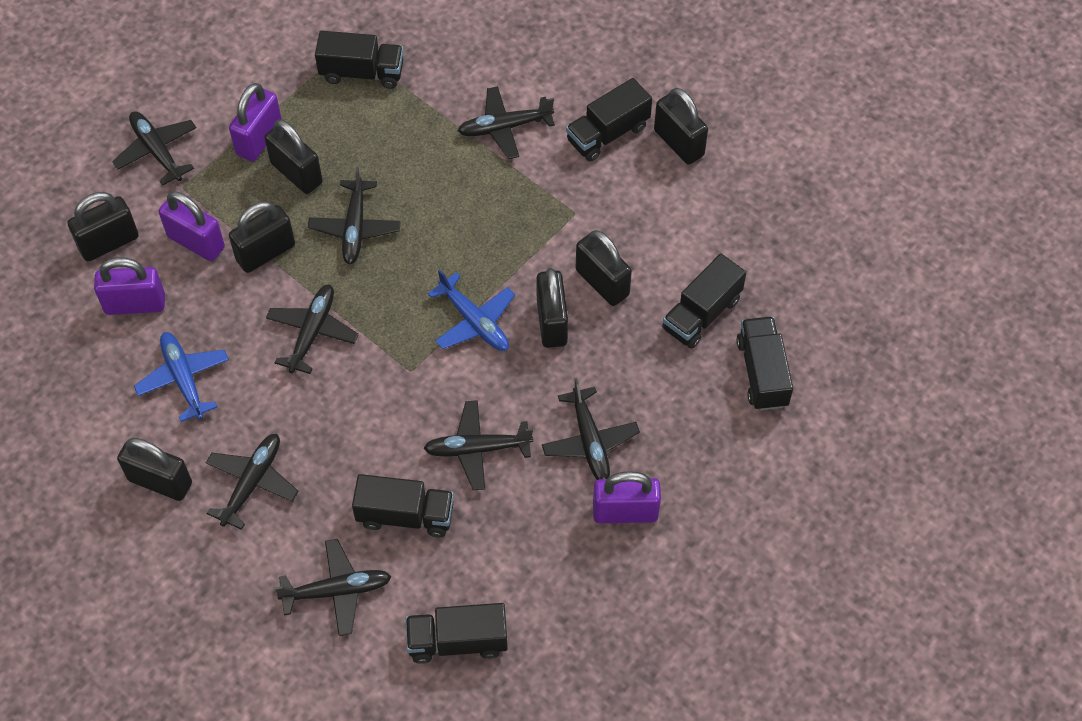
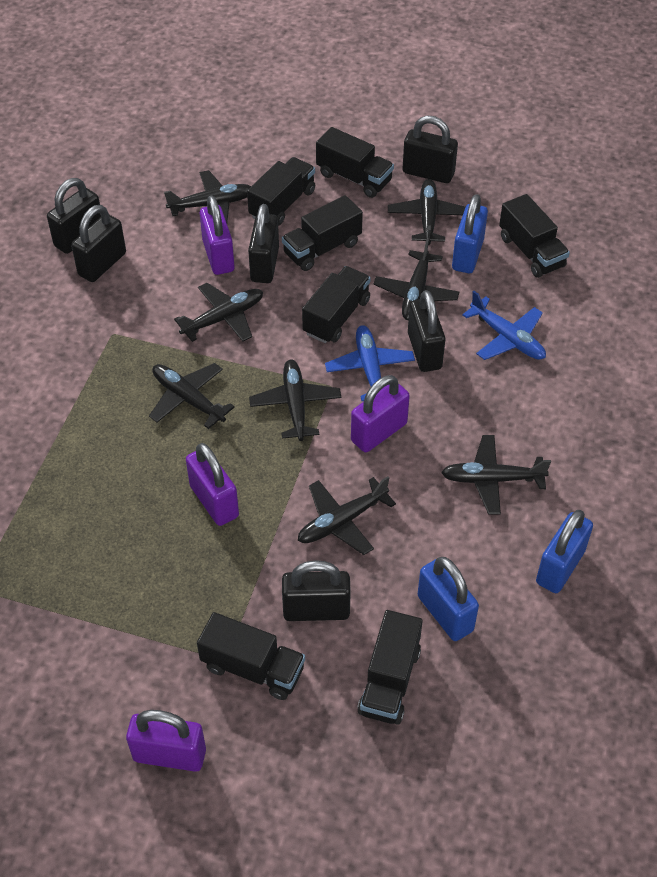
black padlock: 7 -> 6
black truck: 6 -> 7
blue padlock: 0 -> 3

